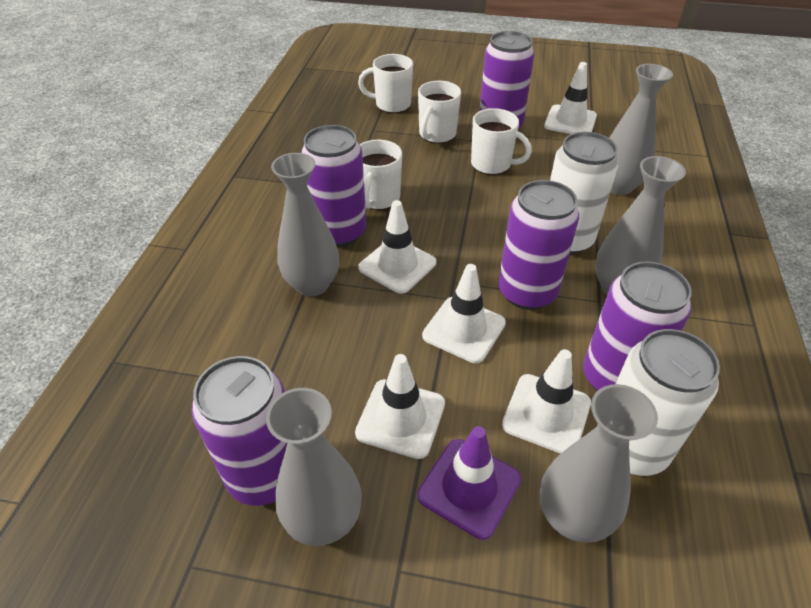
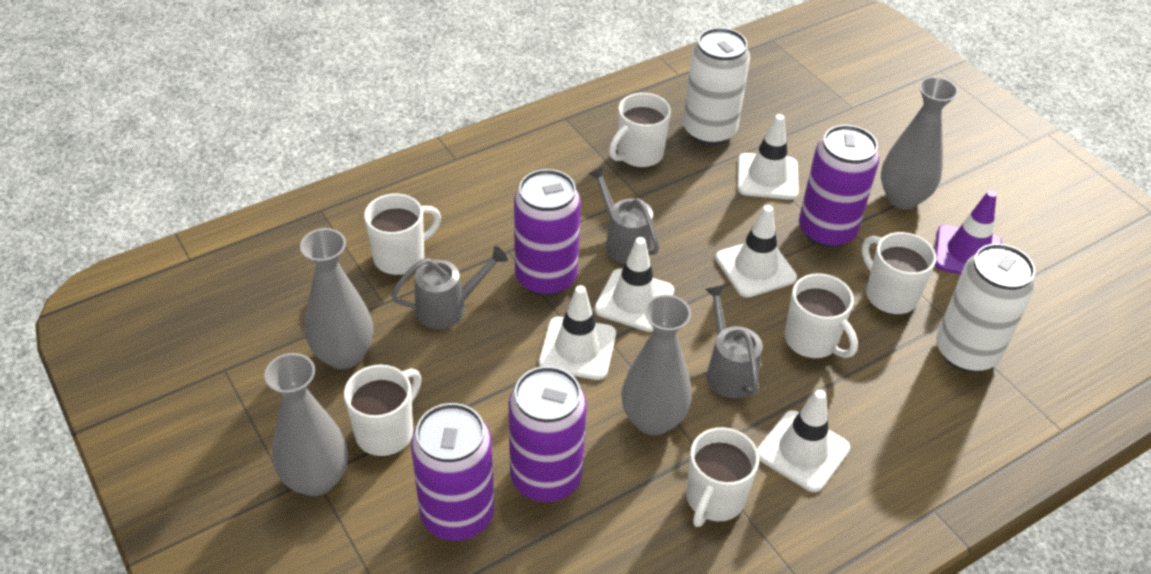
grey vase: 5 -> 4
grey watering can: 0 -> 3
purple can: 5 -> 4
white mug: 4 -> 6

